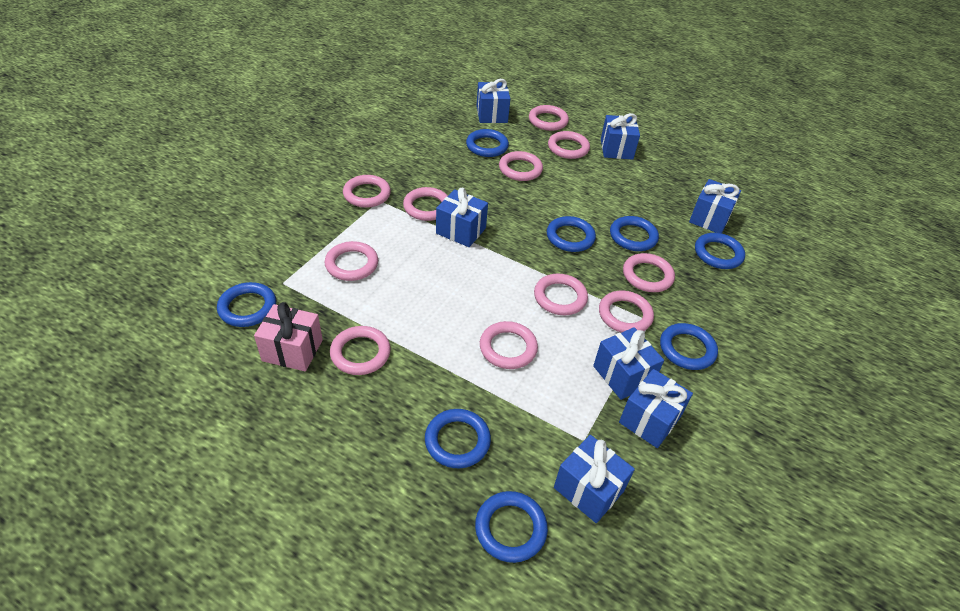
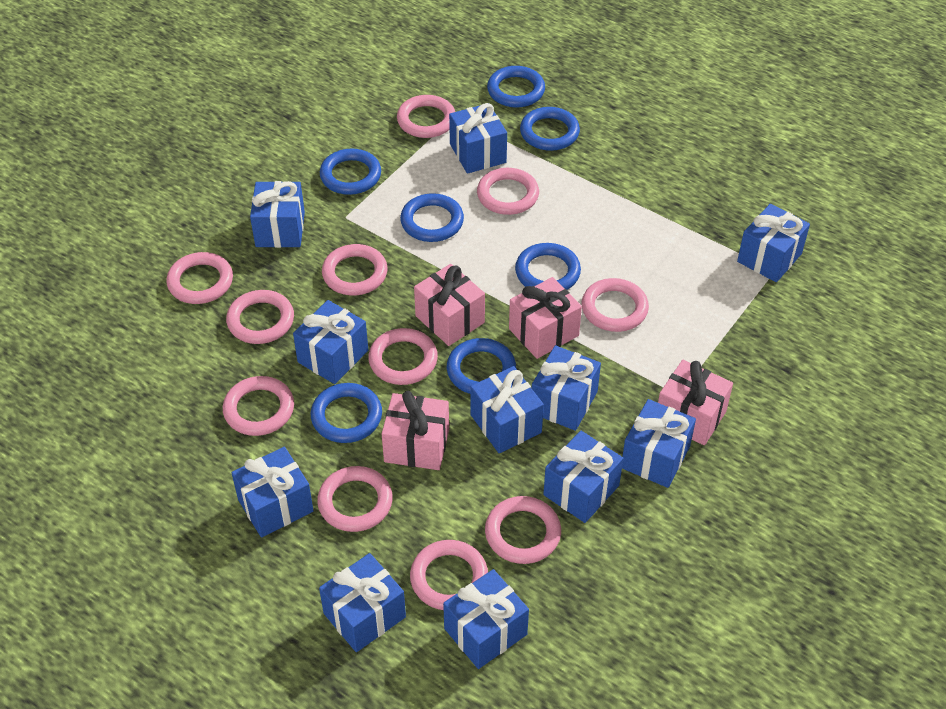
blue gift: 7 -> 11
blue ring: 8 -> 7
pink gift: 1 -> 4

